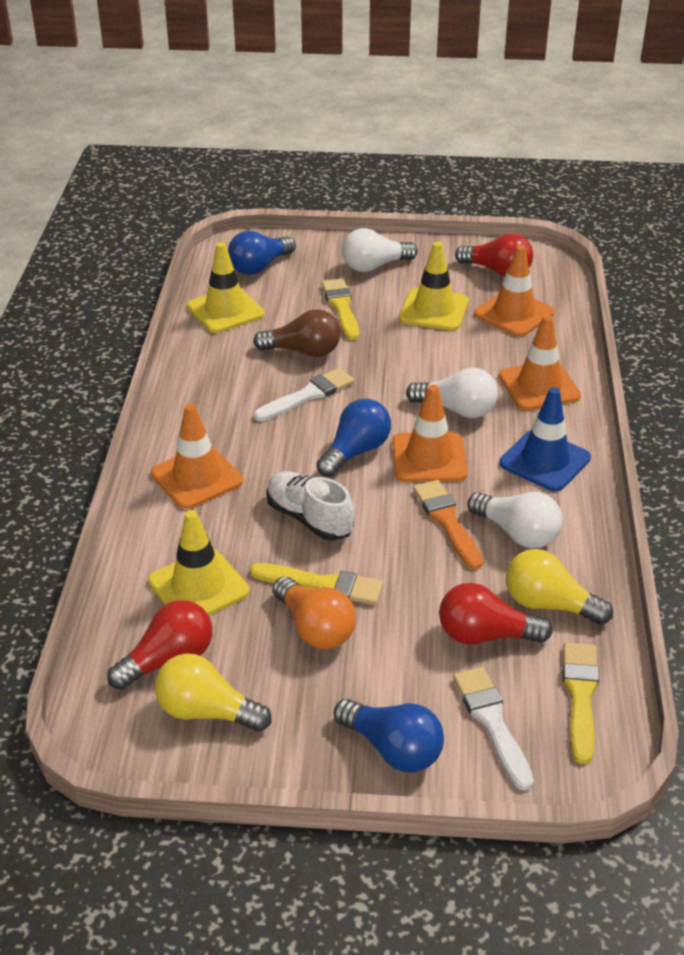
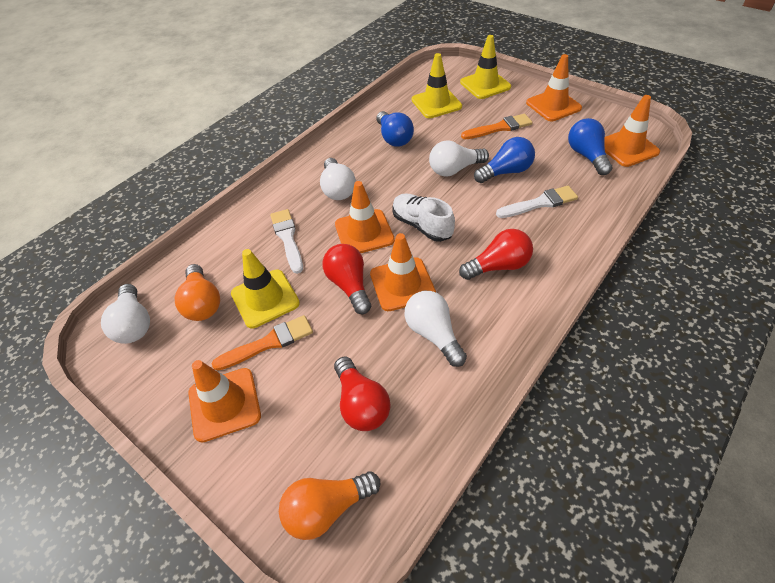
blue traffic cone: 1 -> 0
brown light bulb: 1 -> 0
orange brush: 1 -> 2
orange light bulb: 1 -> 2
orange traffic cone: 4 -> 5
white light bulb: 3 -> 4
yellow brush: 3 -> 0
yellow light bulb: 2 -> 0

